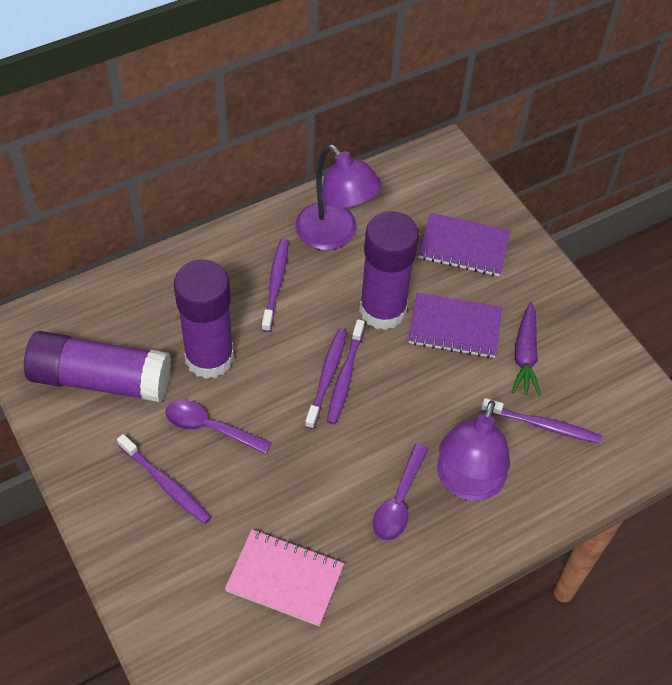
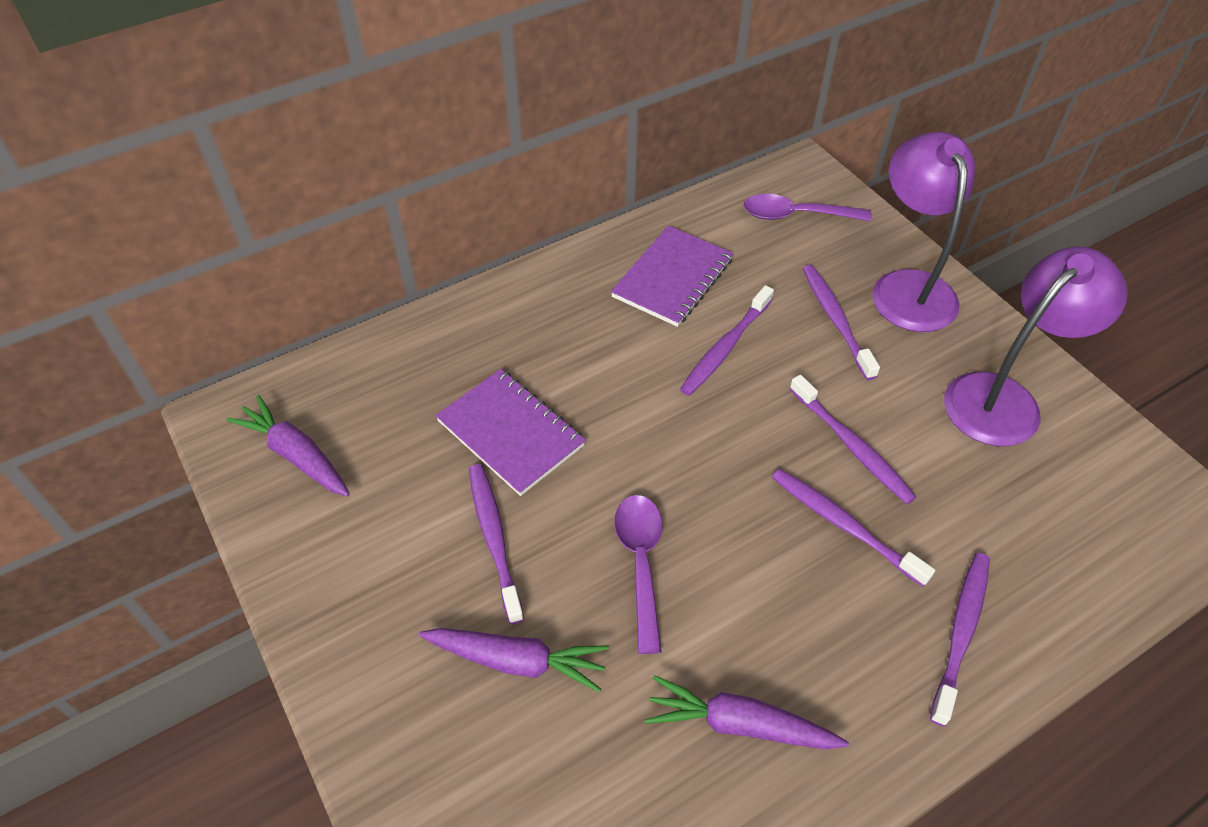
pink notebook: 1 -> 0
purple carrot: 1 -> 3
purple glue stick: 3 -> 0
purple toothbrush: 5 -> 6

